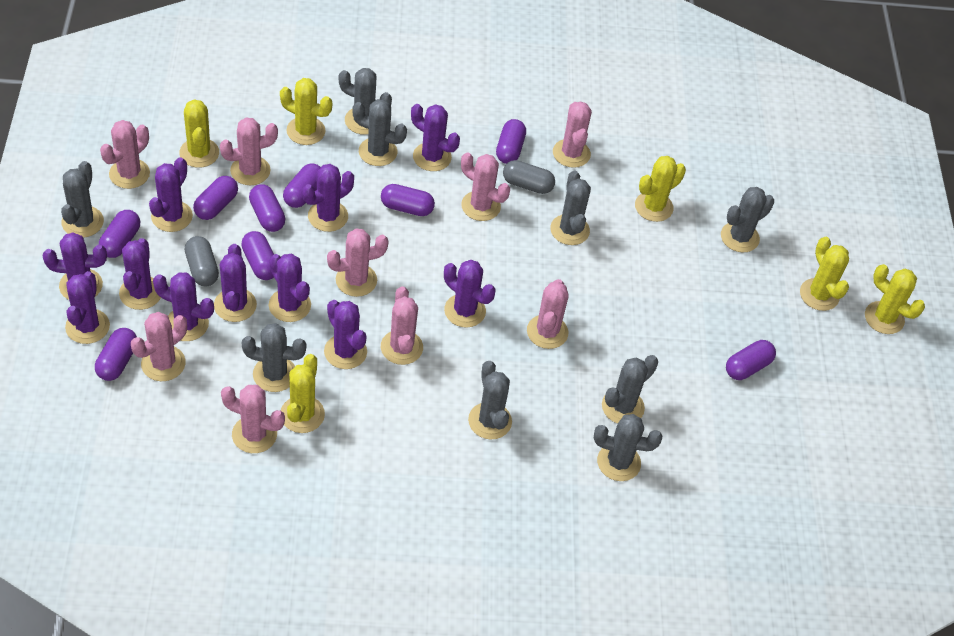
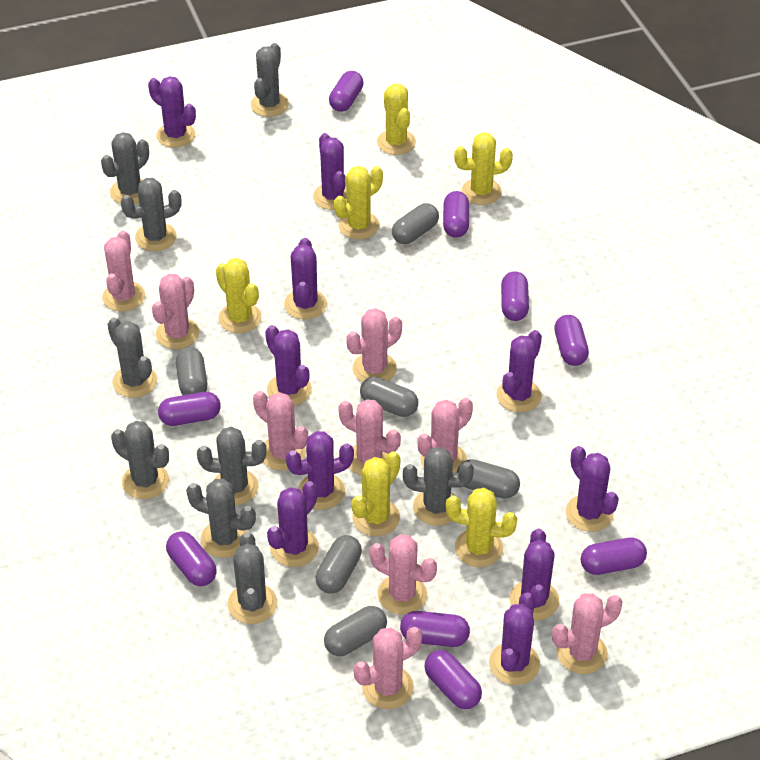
grey capsule: 2 -> 6
purple cactus: 11 -> 10

